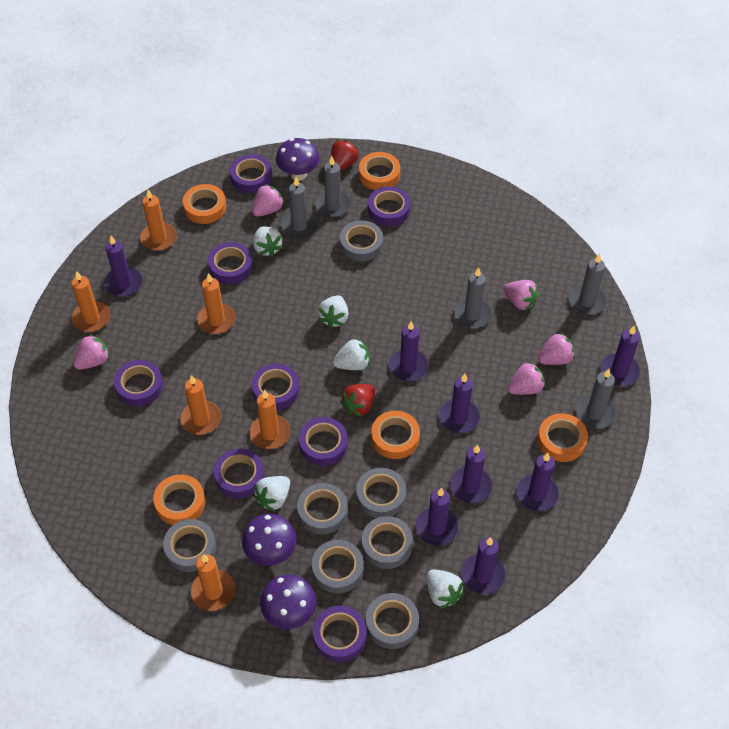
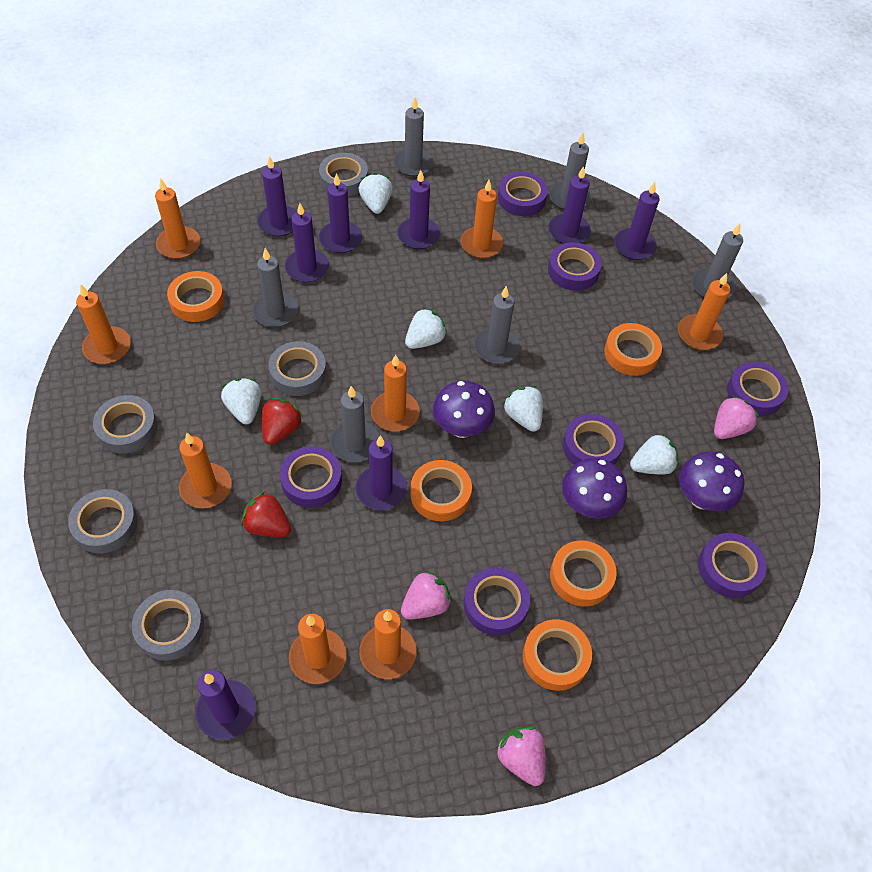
grey candle: 5 -> 6
grey tape: 7 -> 5
orange candle: 6 -> 8
pink strawberry: 5 -> 3
purple tape: 8 -> 7

